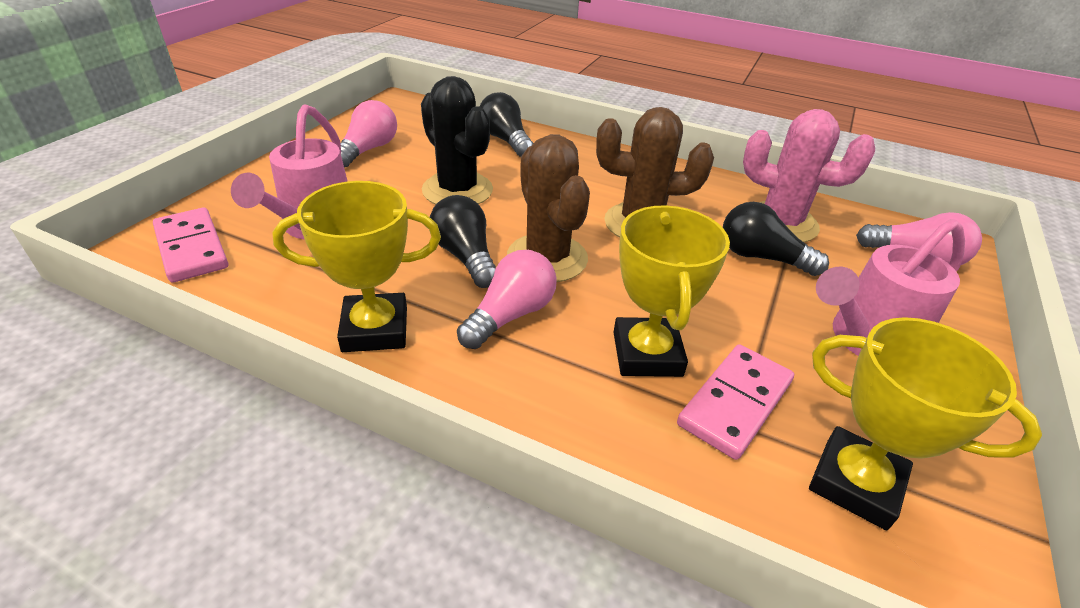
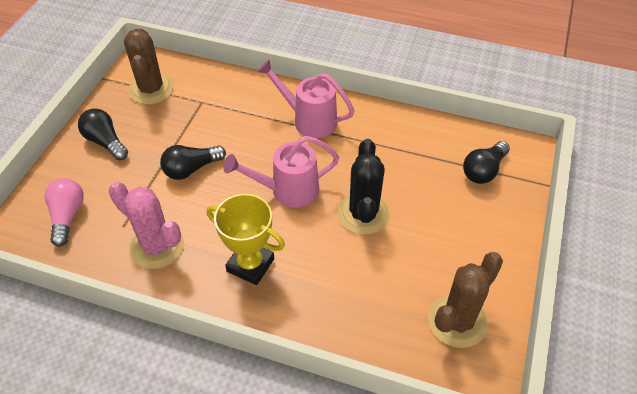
pink domino: 2 -> 0
pink light bulb: 3 -> 1
yellow trophy: 3 -> 1

